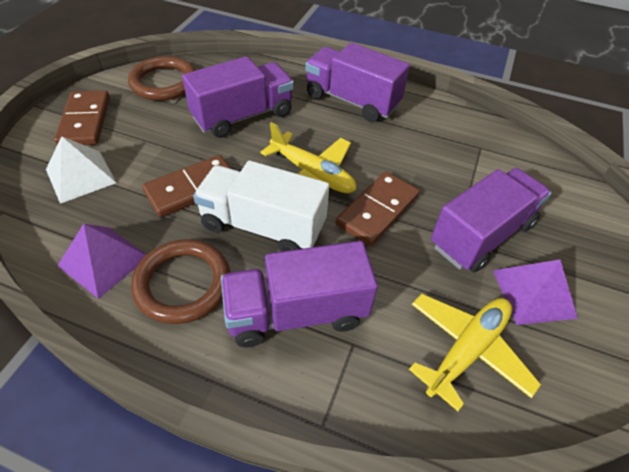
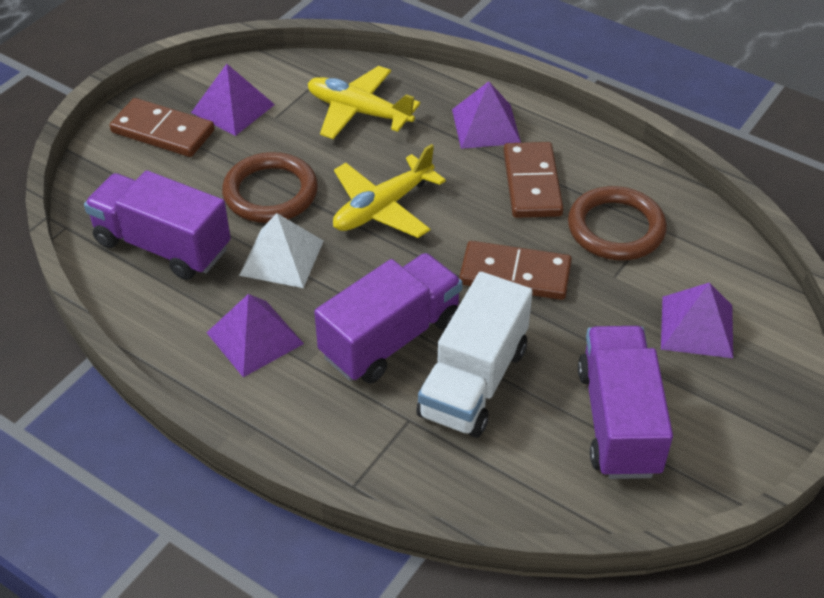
purple pyramid: 2 -> 4
purple truck: 4 -> 3

